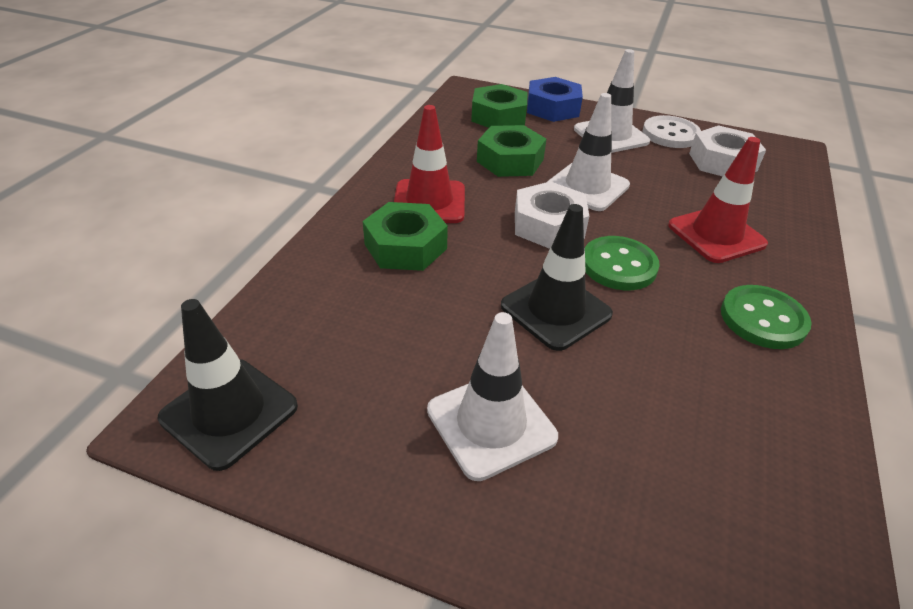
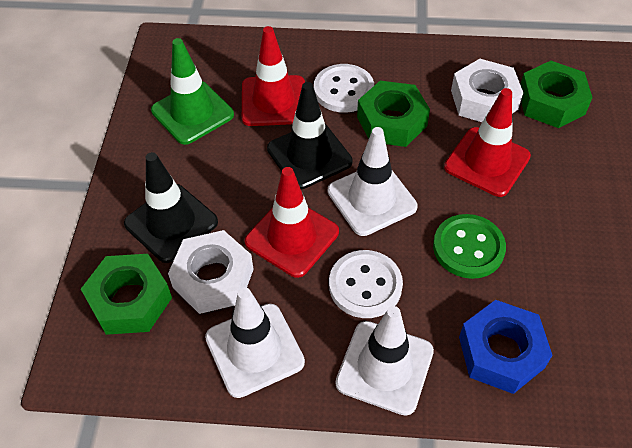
green button: 2 -> 1
green traffic cone: 0 -> 1
red traffic cone: 2 -> 3
white button: 1 -> 2

